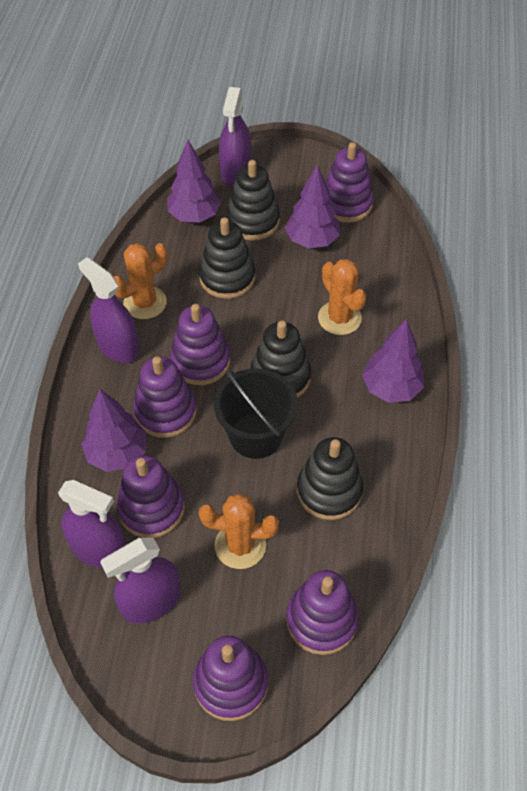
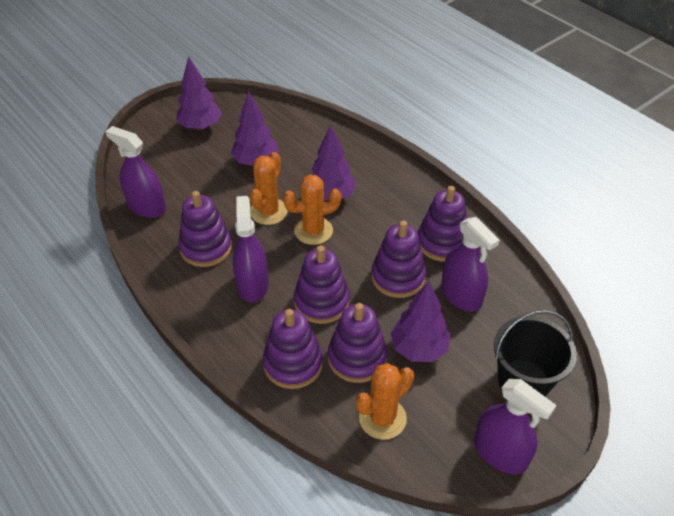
black stacking toy: 4 -> 0

